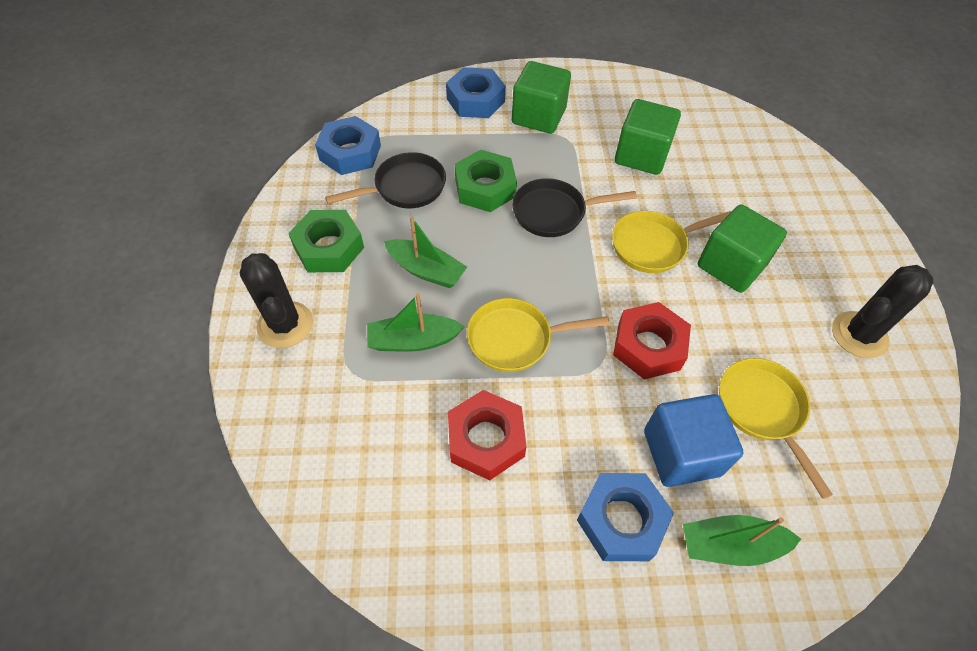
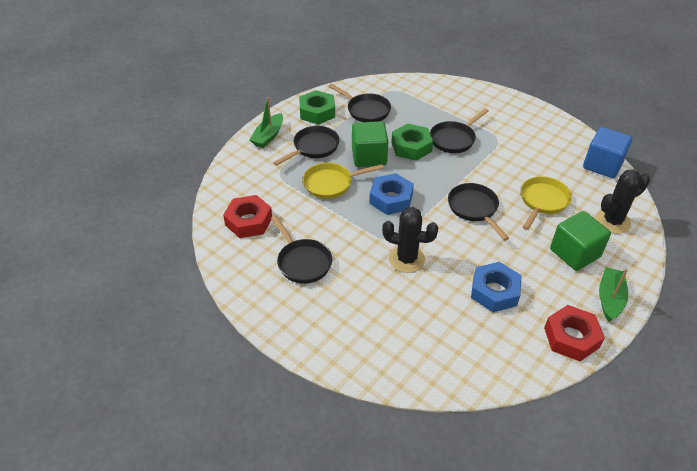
black pan: 2 -> 5
blue nut: 3 -> 2
green boat: 3 -> 2
green cube: 3 -> 2
yellow pan: 3 -> 2

